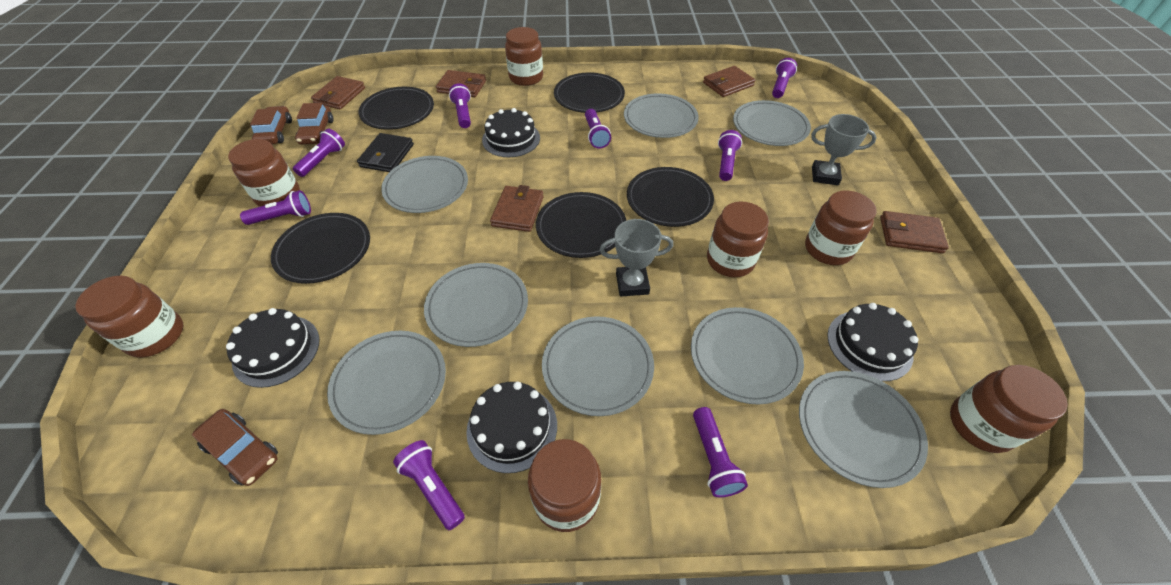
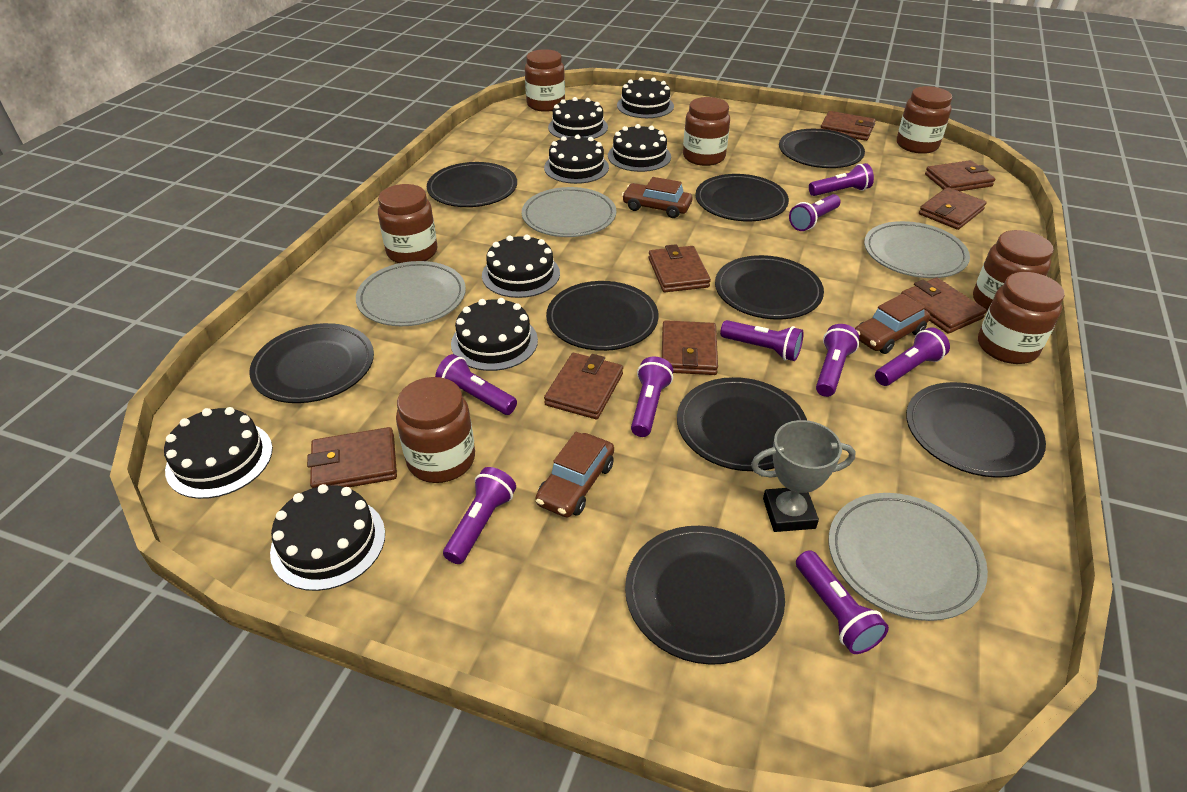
black cake: 4 -> 8
black plate: 5 -> 9
black wallet: 1 -> 0
brown wallet: 5 -> 8
grey plate: 8 -> 4
grey trophy: 2 -> 1
purple flashlight: 8 -> 9

